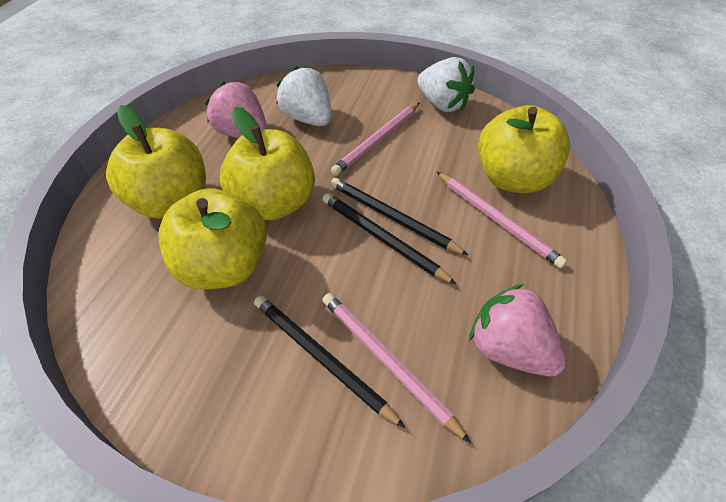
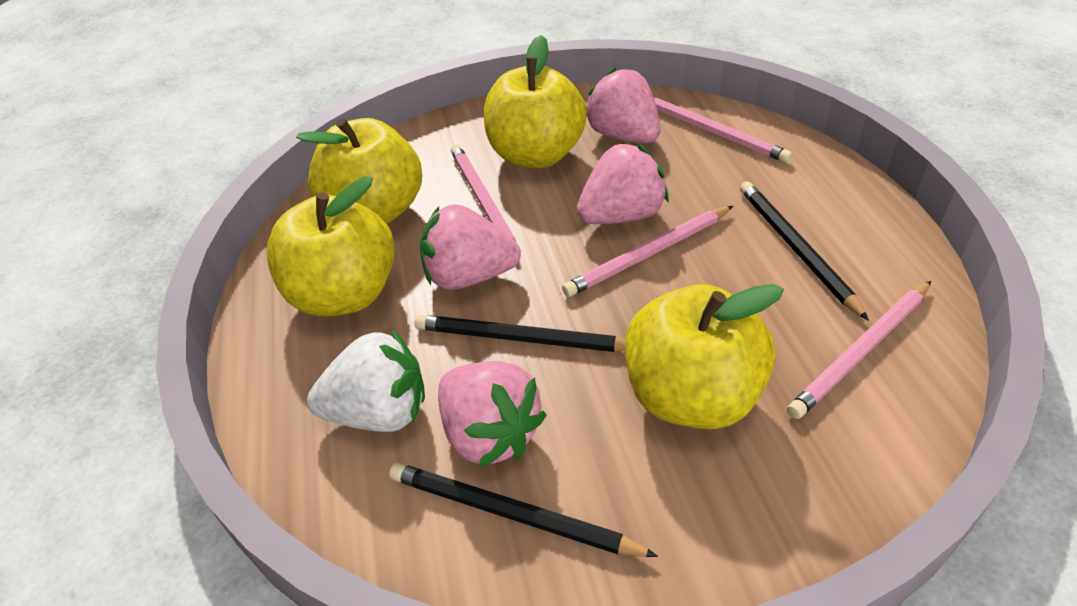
pink pencil: 3 -> 4
pink strawberry: 2 -> 4
white strawberry: 2 -> 1

